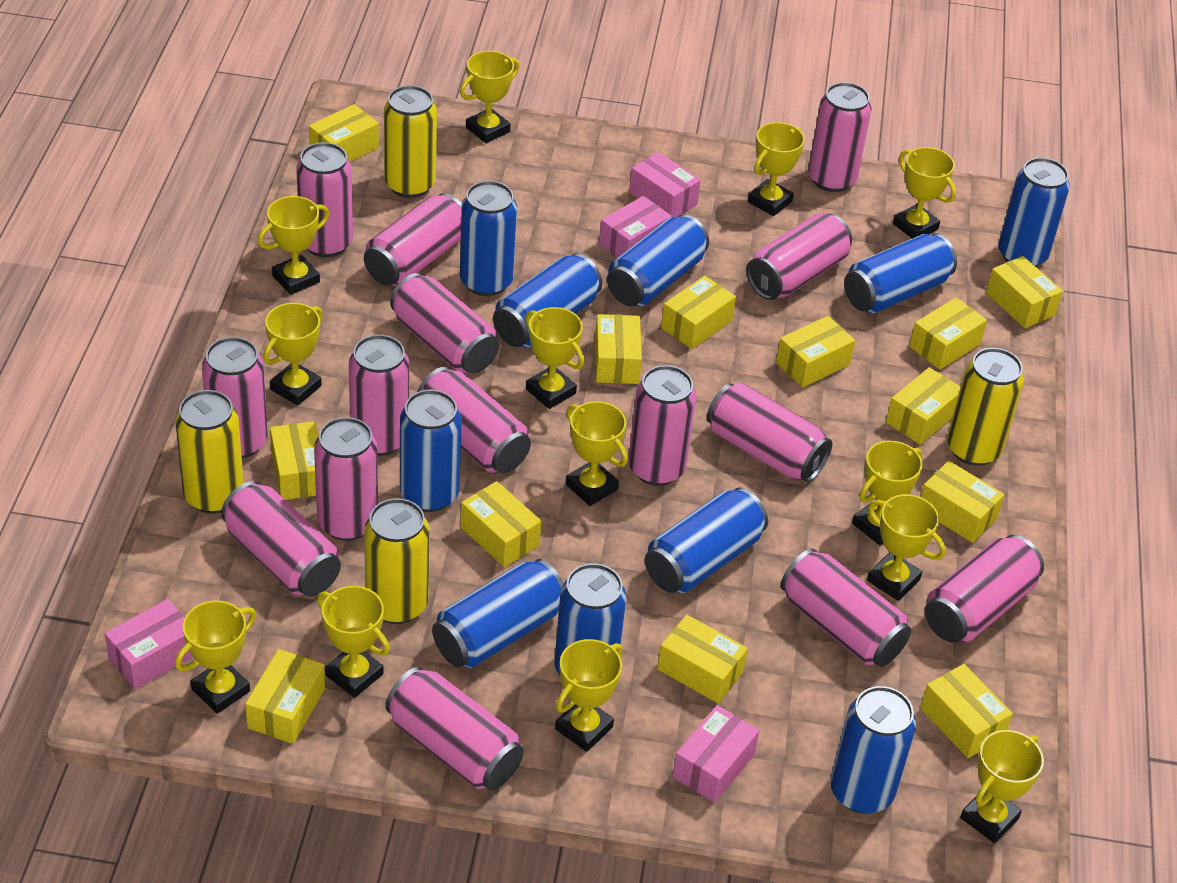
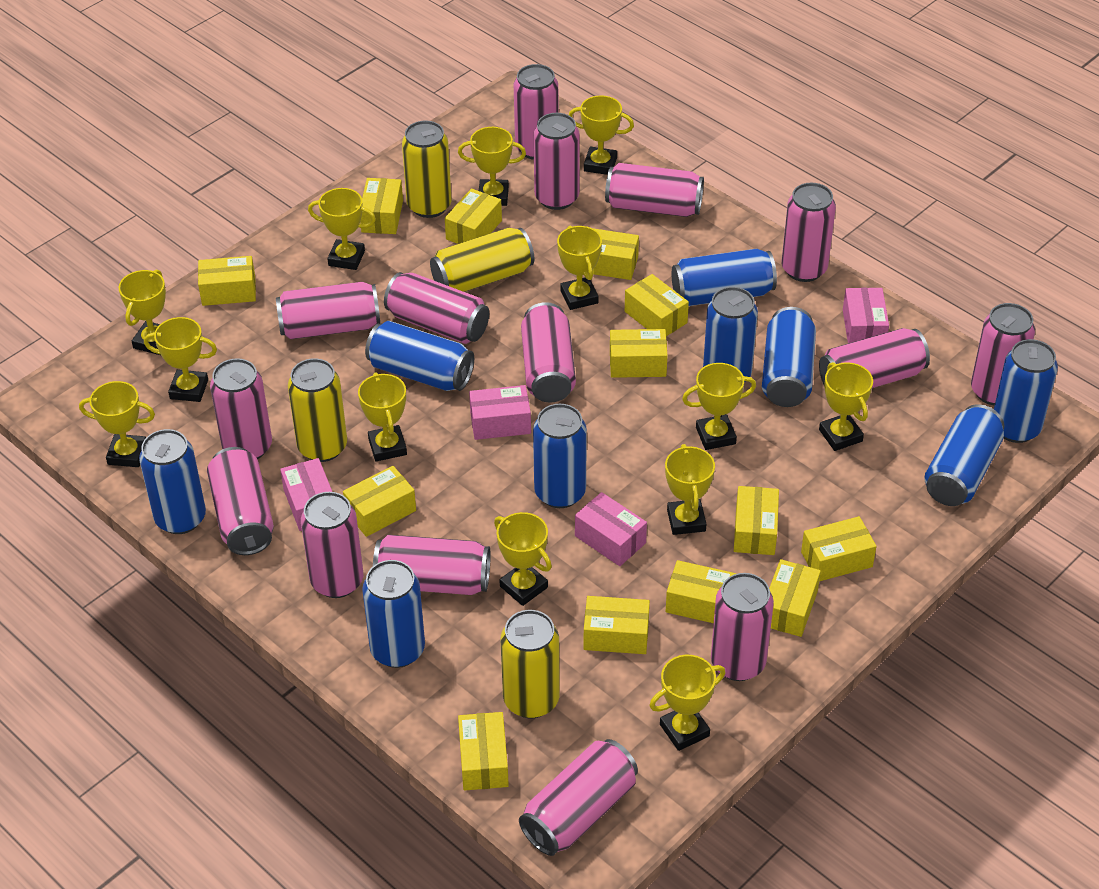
blue can: 10 -> 9

